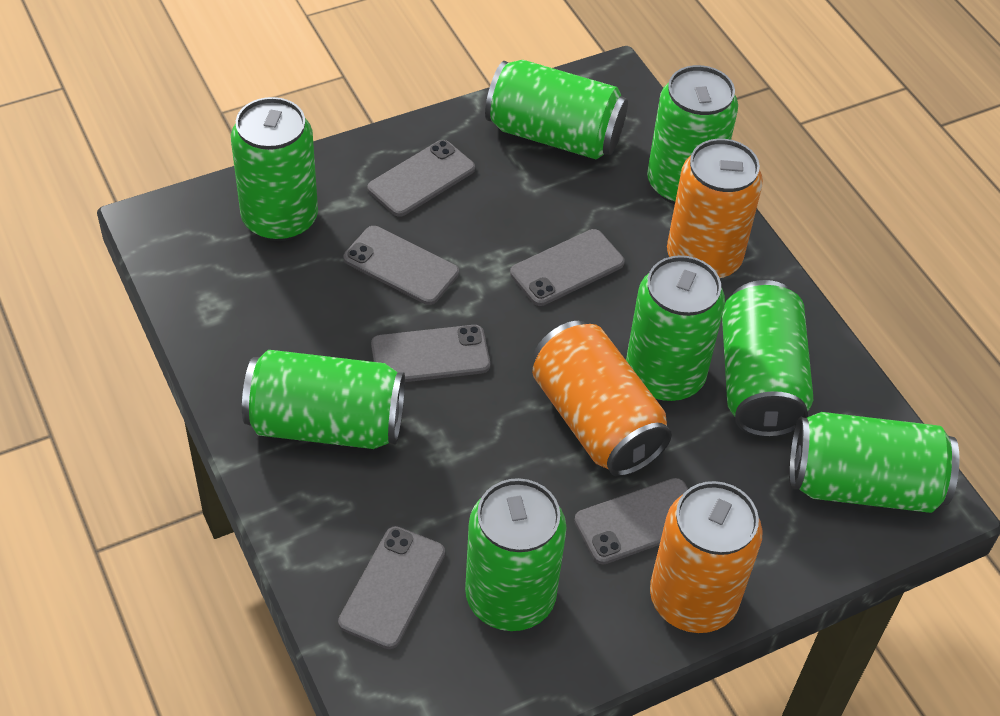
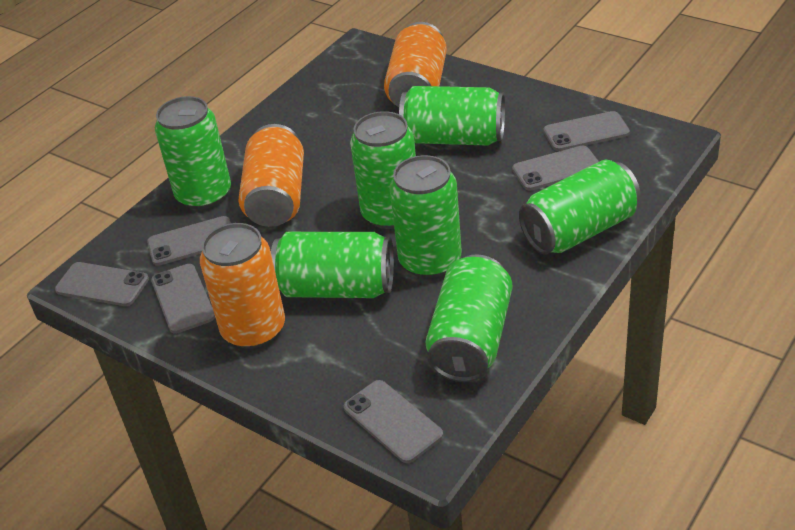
green can: 8 -> 7

